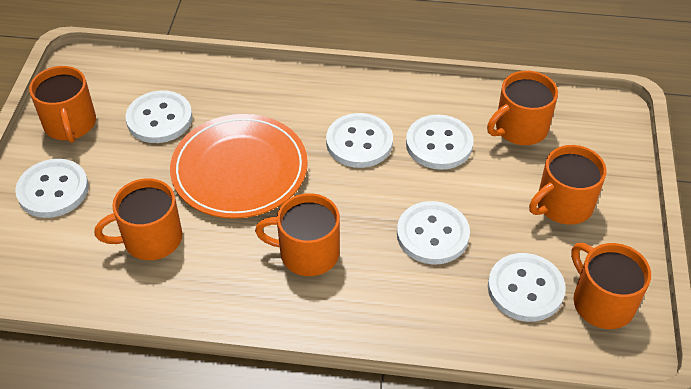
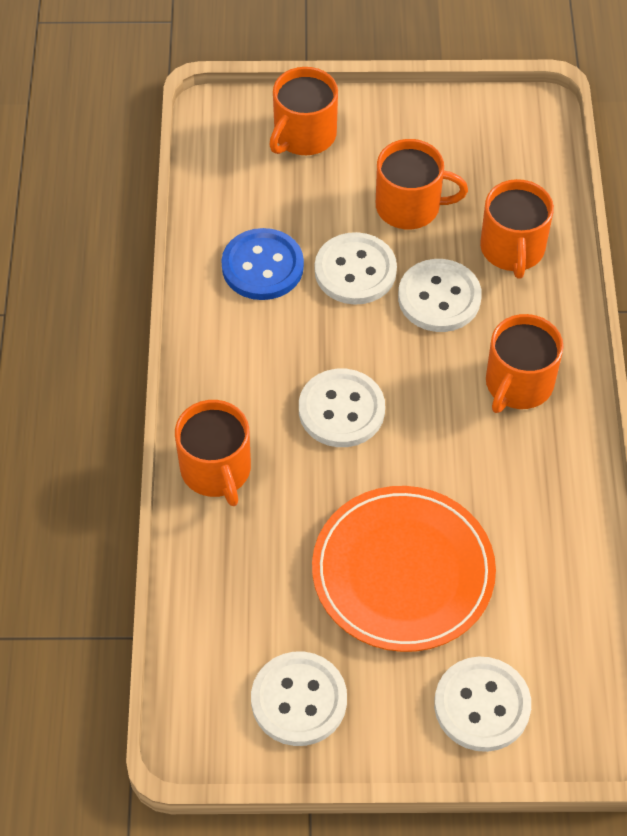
blue button: 0 -> 1
orange mug: 6 -> 5
white button: 6 -> 5

